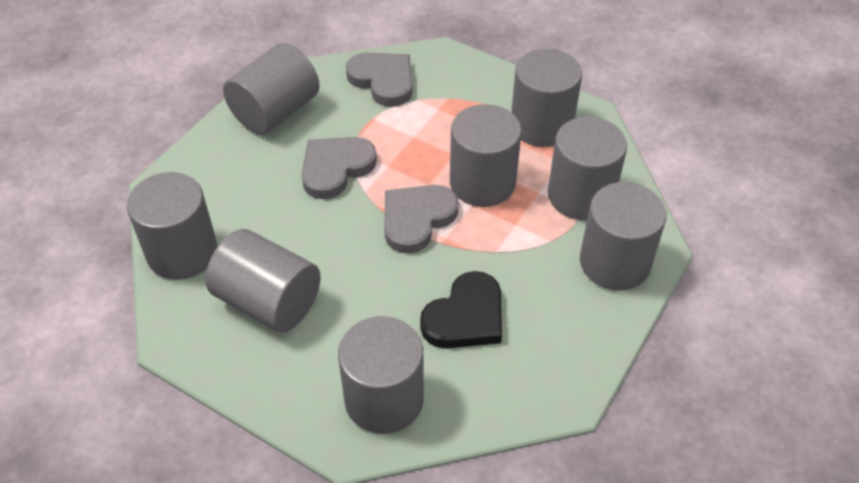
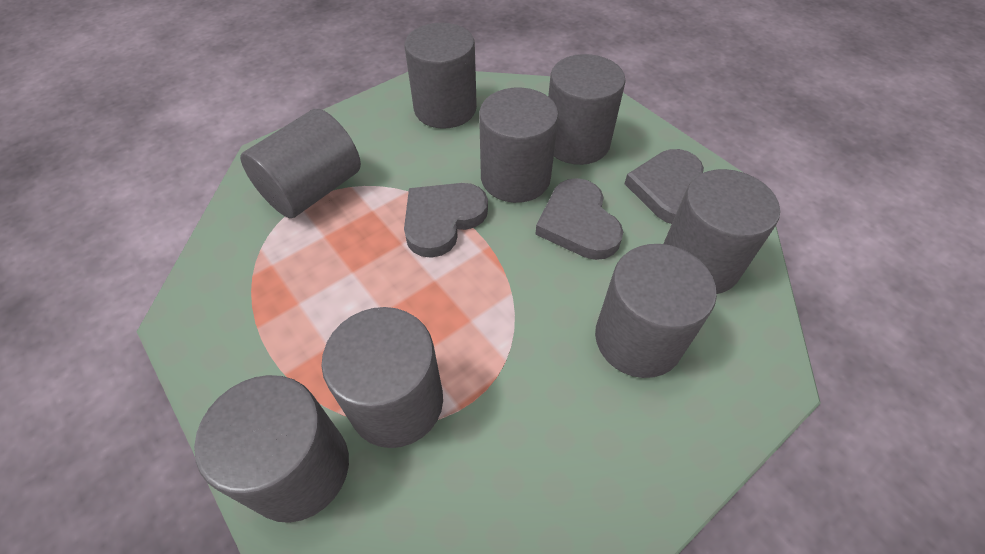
black heart: 1 -> 0

